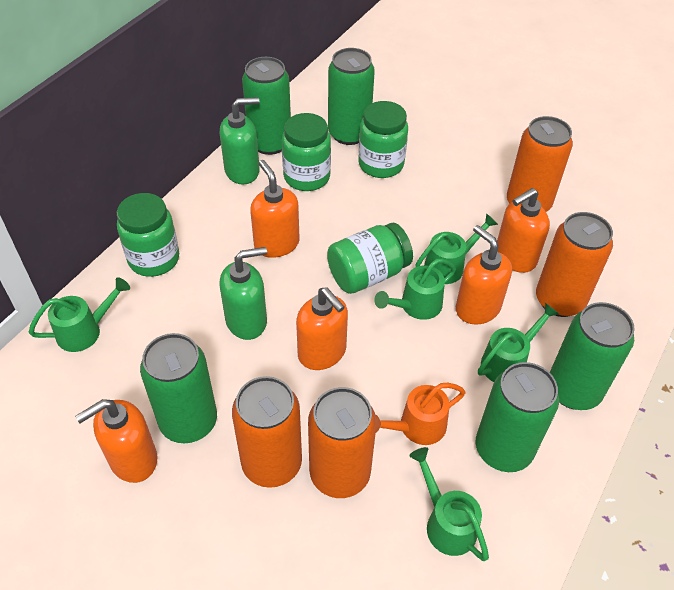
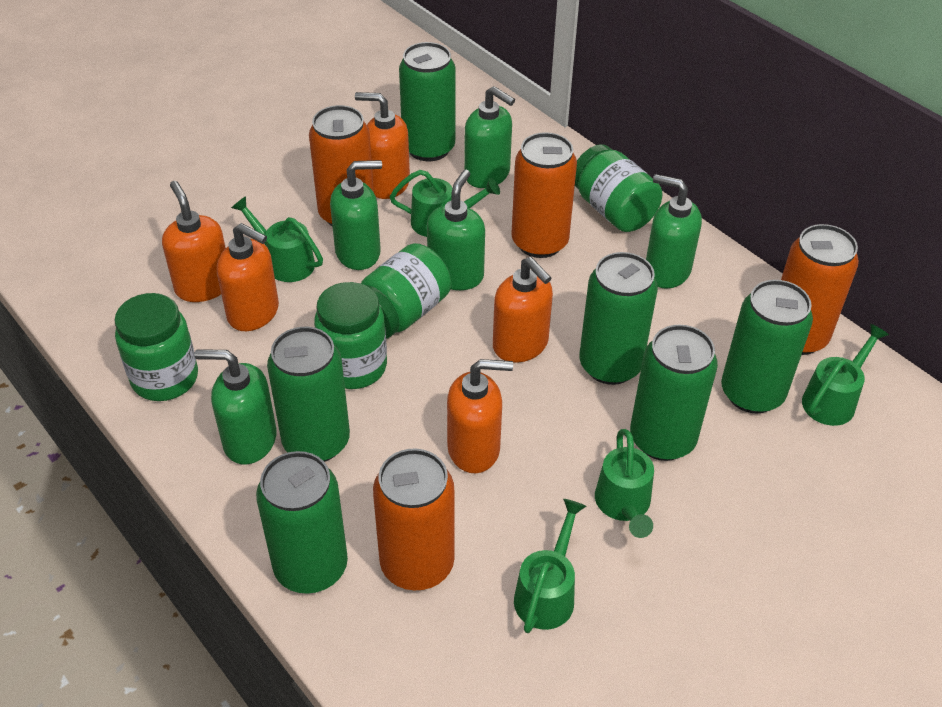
green can: 5 -> 6
green soap dispenser: 2 -> 5
orange watering can: 1 -> 0

